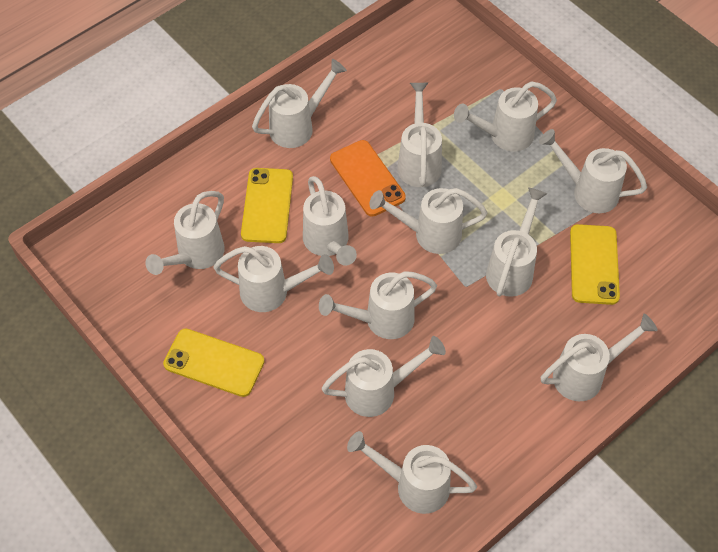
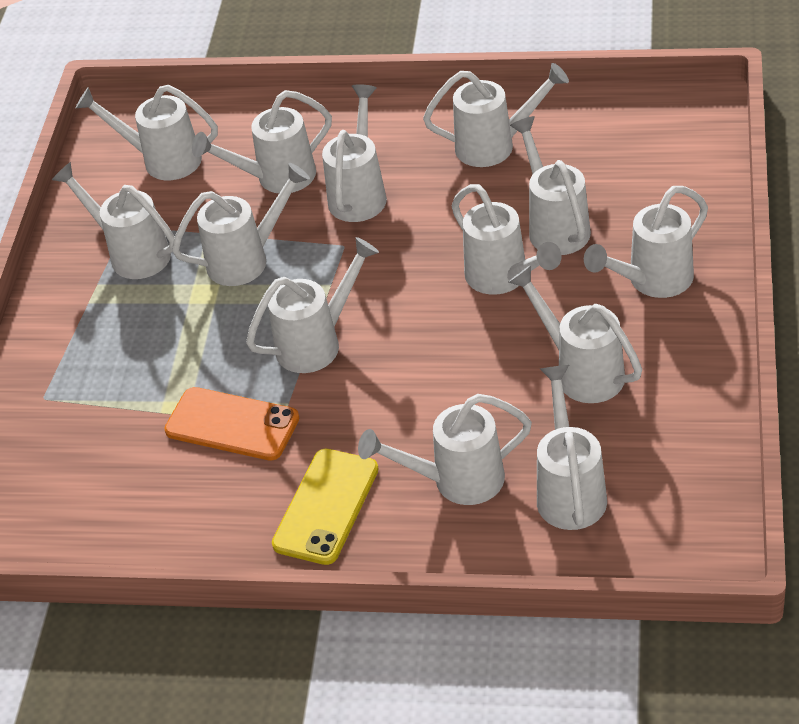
yellow phone: 3 -> 1

